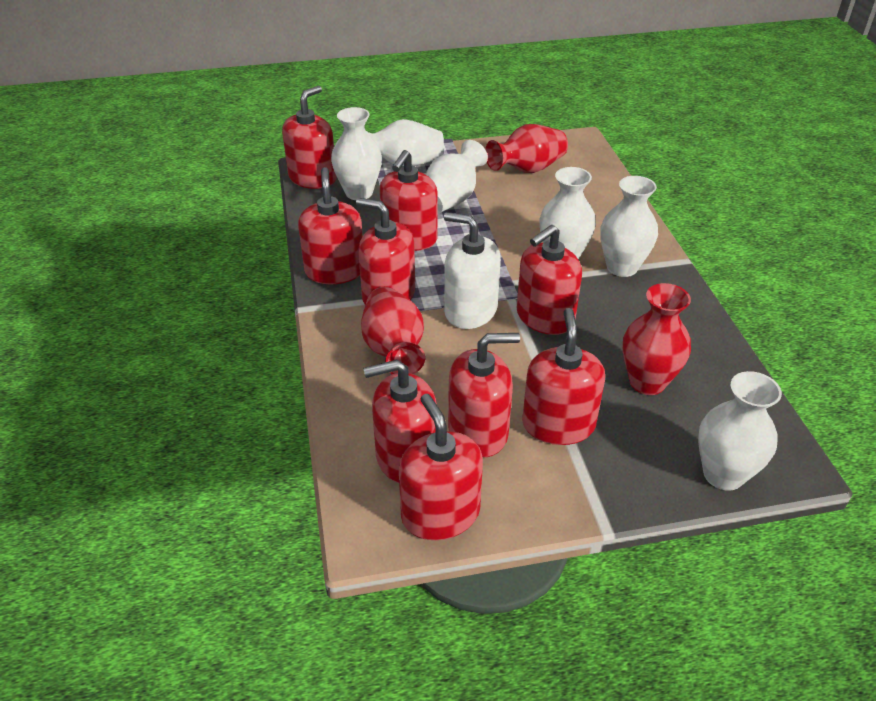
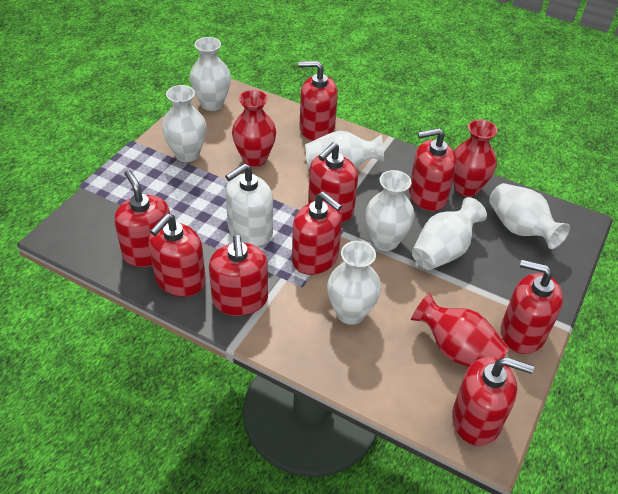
white vase: 6 -> 7

